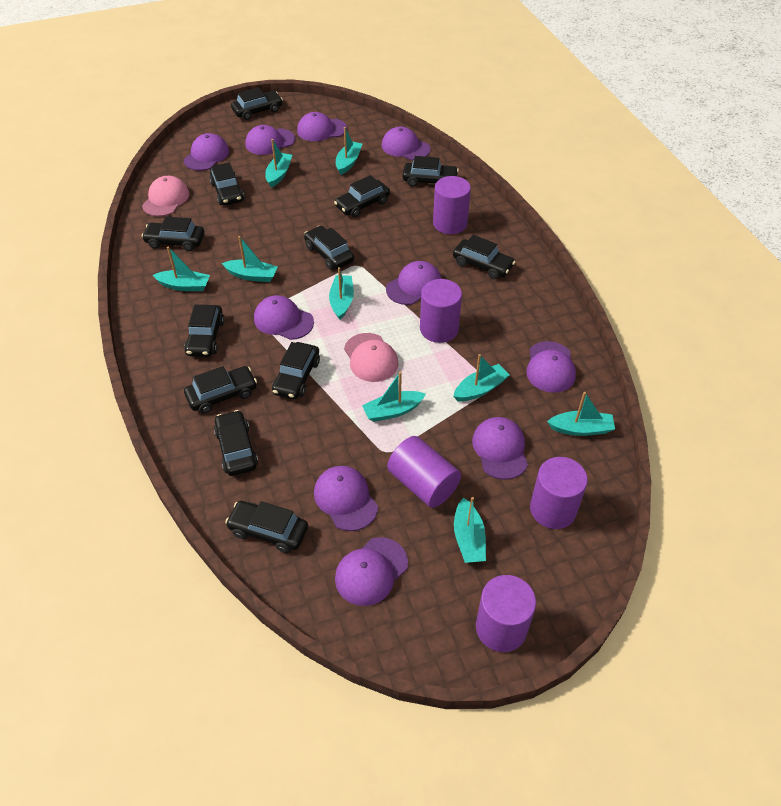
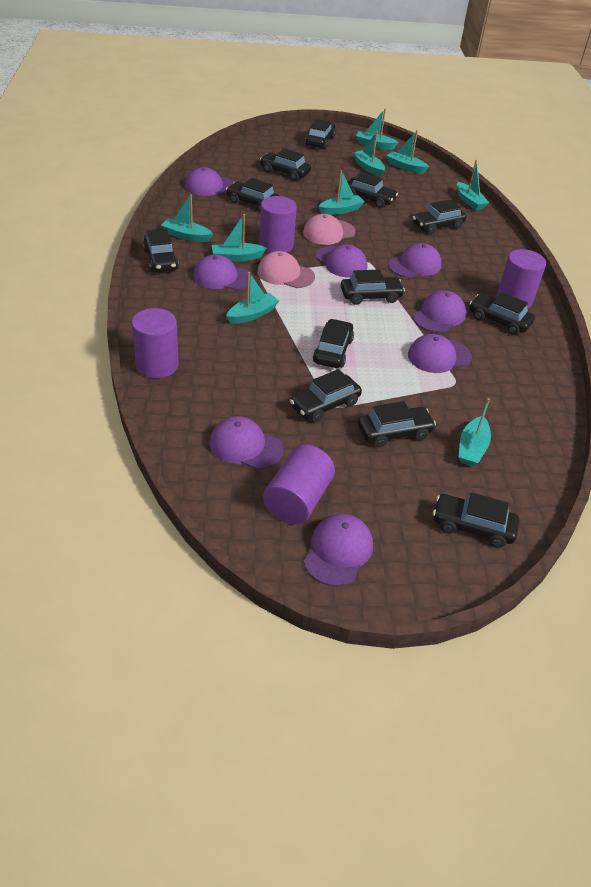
purple cap: 10 -> 8
purple cylinder: 5 -> 4

